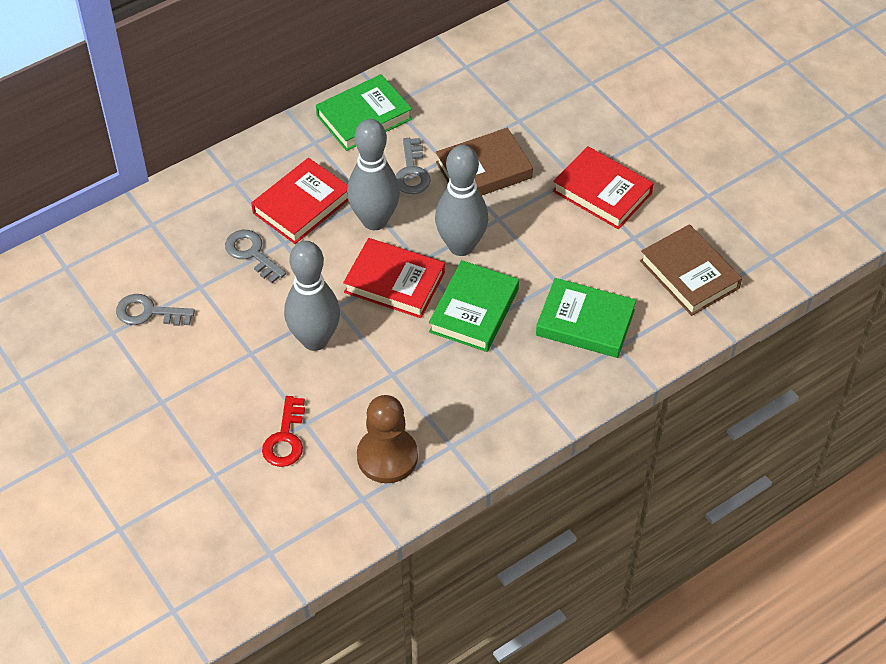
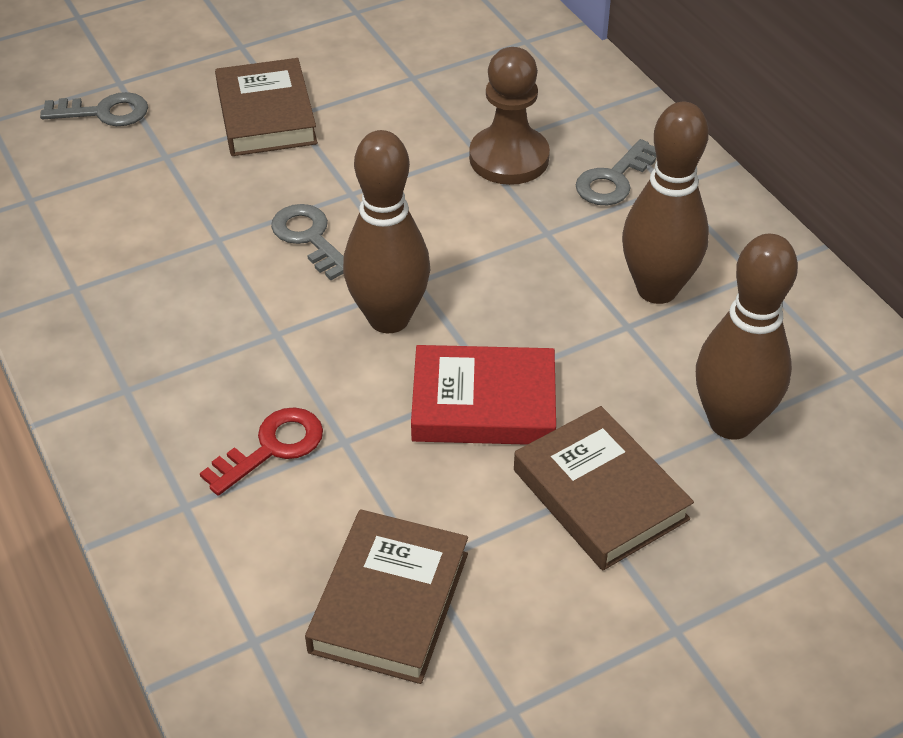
brown book: 2 -> 3
brown bowling pin: 0 -> 3
green book: 3 -> 0
grey bowling pin: 3 -> 0
red book: 3 -> 1

